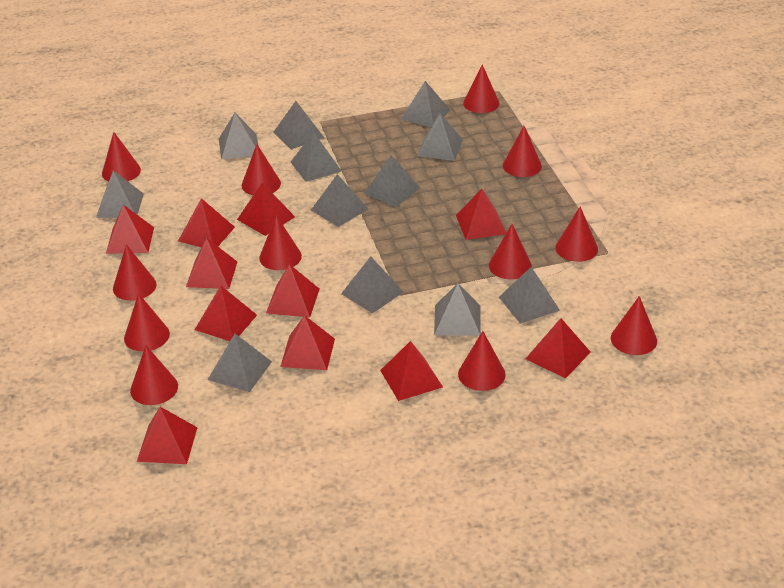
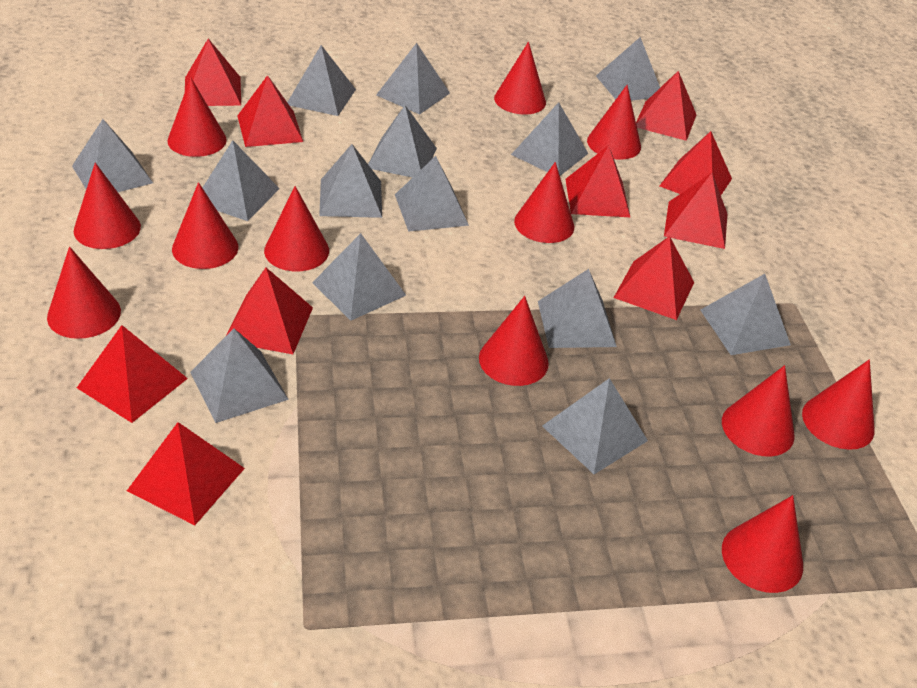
grey pyramid: 12 -> 14
red pyramid: 11 -> 10

